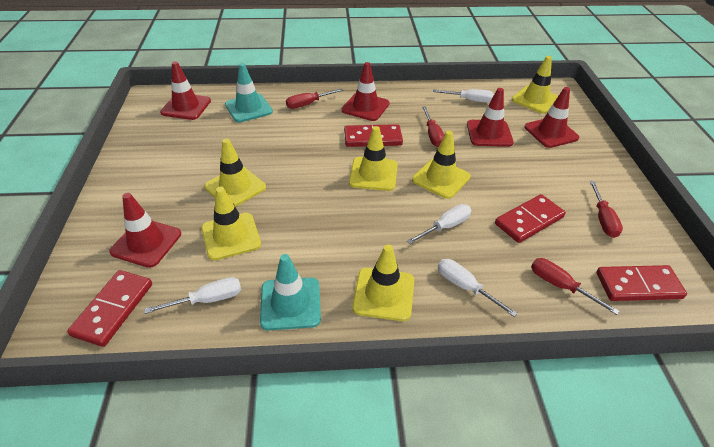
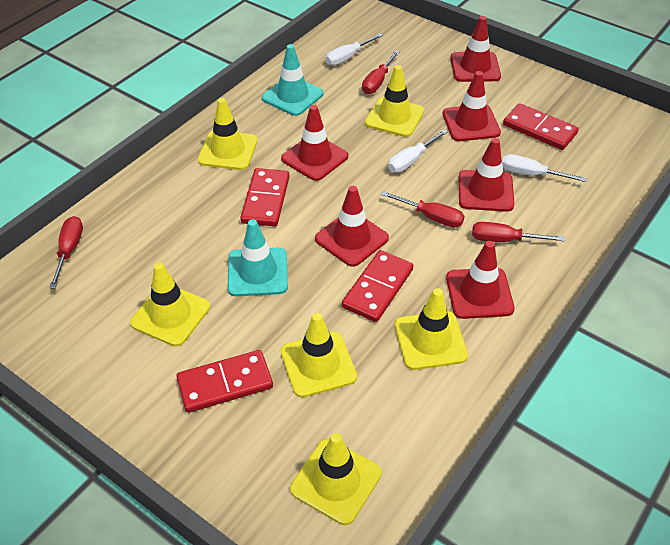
red traffic cone: 5 -> 6
white screwdriver: 4 -> 3

